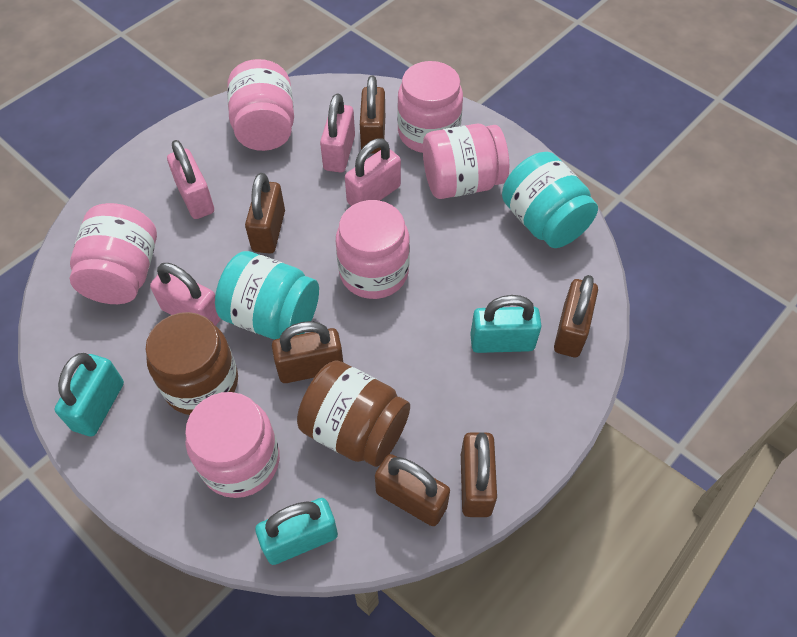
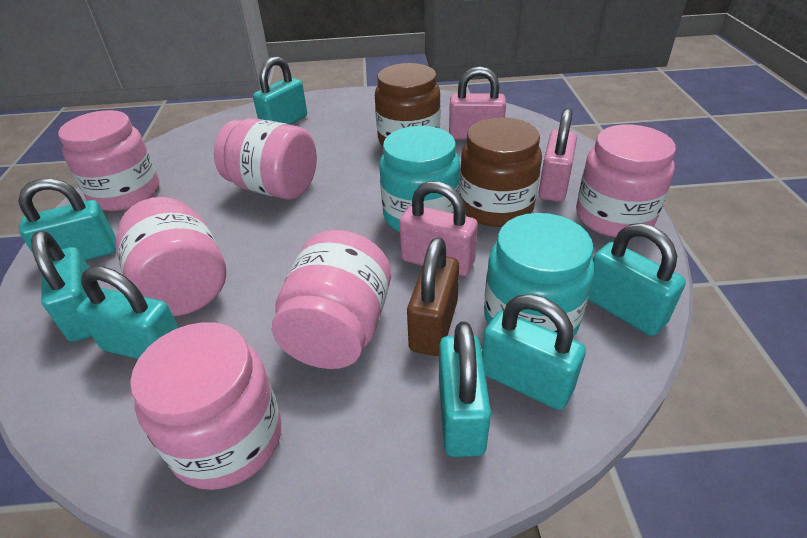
brown padlock: 6 -> 1
pink padlock: 4 -> 3
turquoise padlock: 3 -> 7

